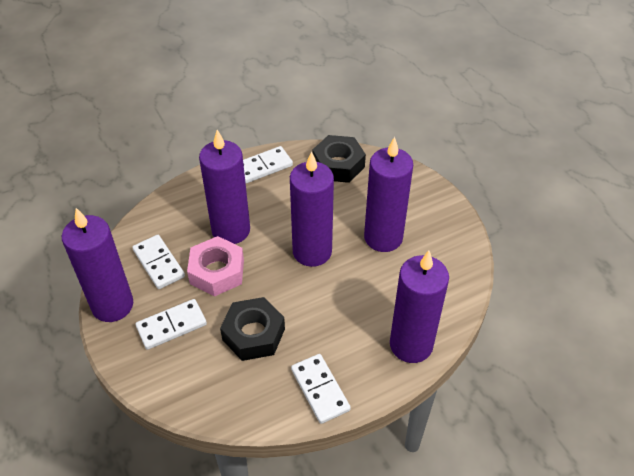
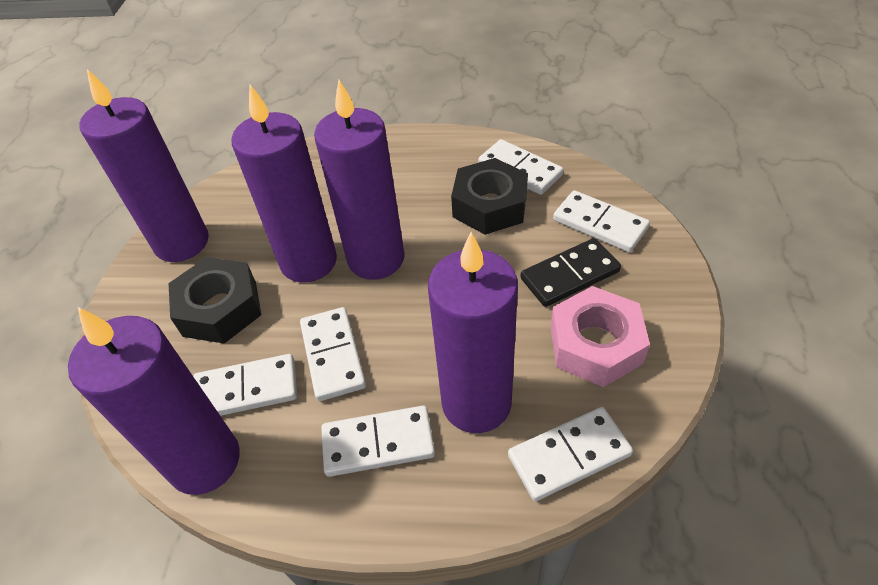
black domino: 0 -> 1
white domino: 4 -> 6

